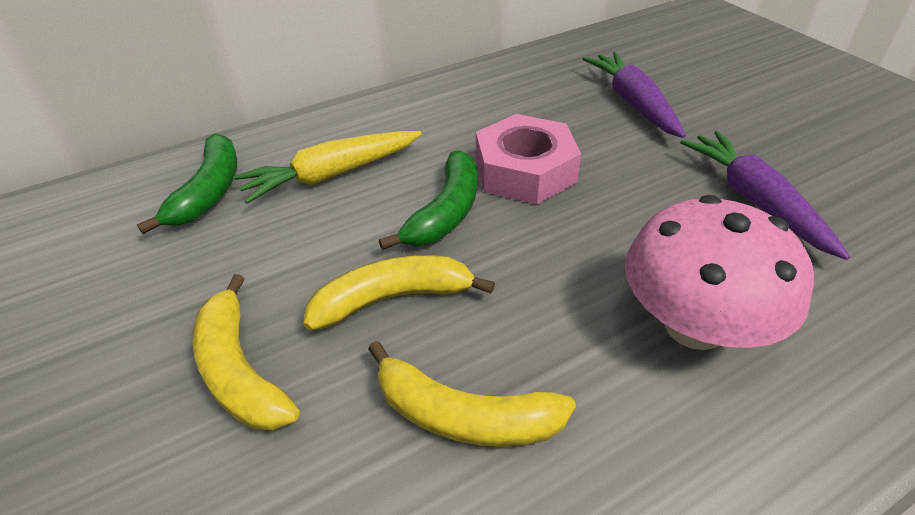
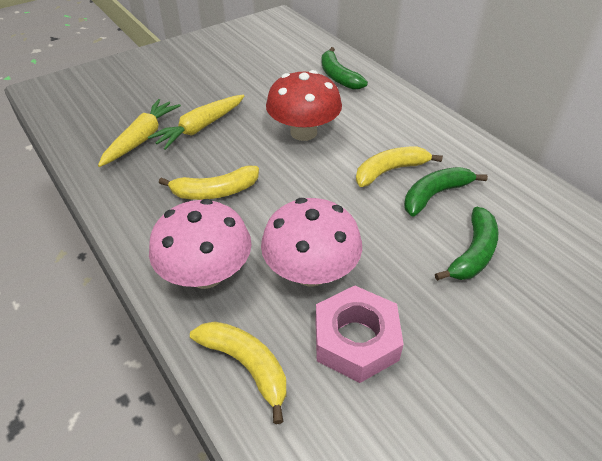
green banana: 2 -> 3
pink mushroom: 1 -> 2
purple carrot: 2 -> 0
red mushroom: 0 -> 1
yellow carrot: 1 -> 2

